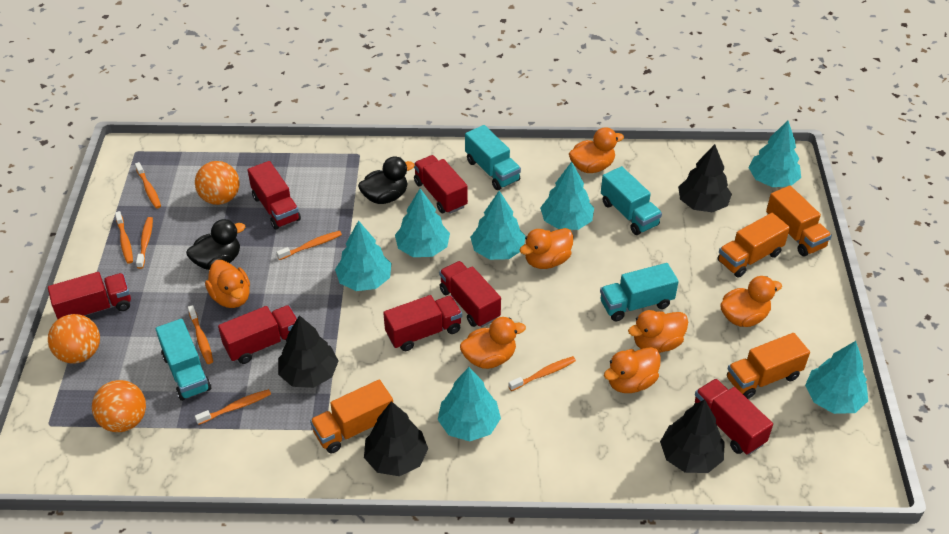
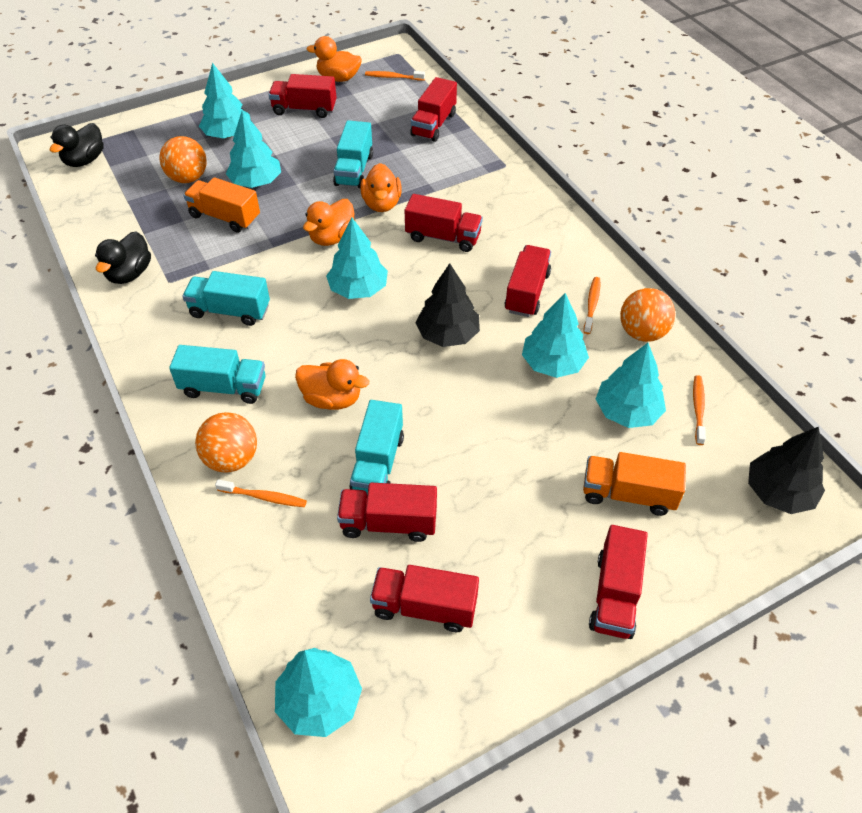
black tree: 4 -> 2
orange duck: 7 -> 4
orange toothbrush: 7 -> 4
orange truck: 4 -> 2
turquoise tree: 7 -> 6

